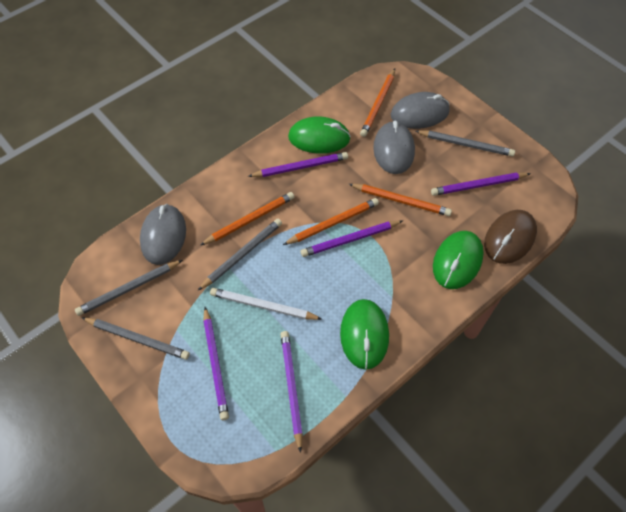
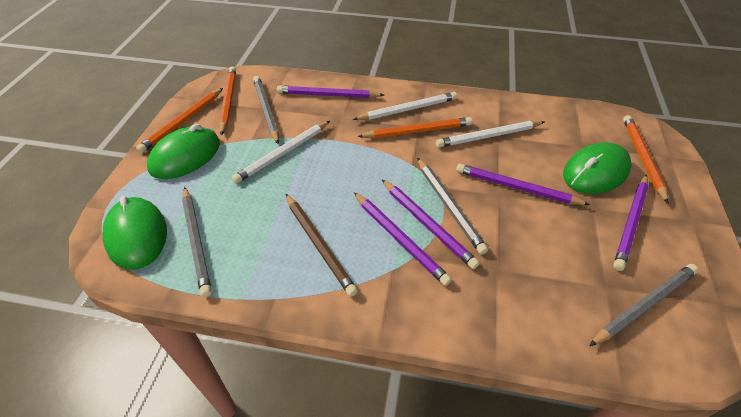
brown mouse: 1 -> 0
brown pencil: 0 -> 1
grey mouse: 3 -> 0
white pencil: 1 -> 3

